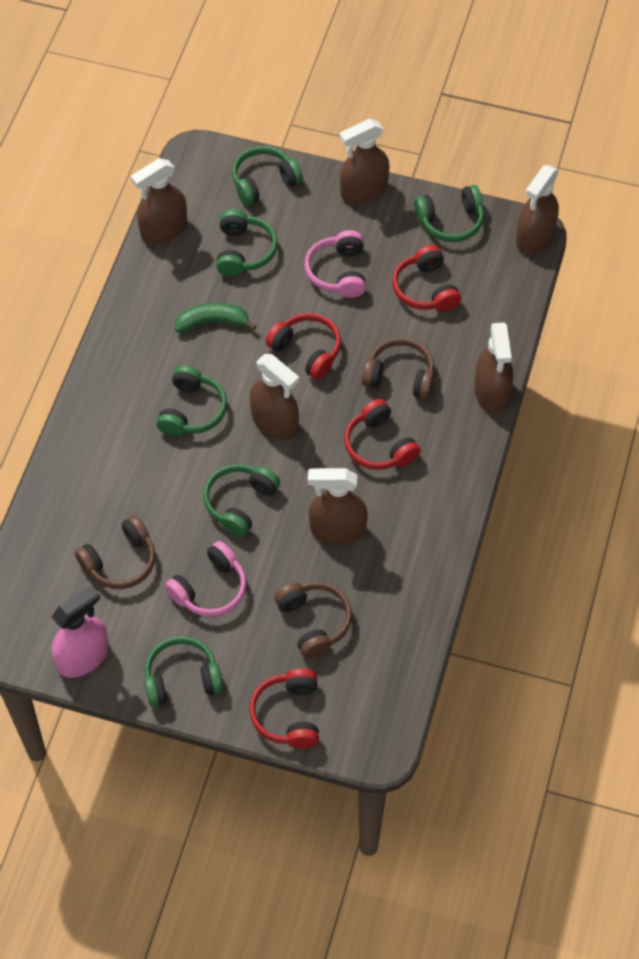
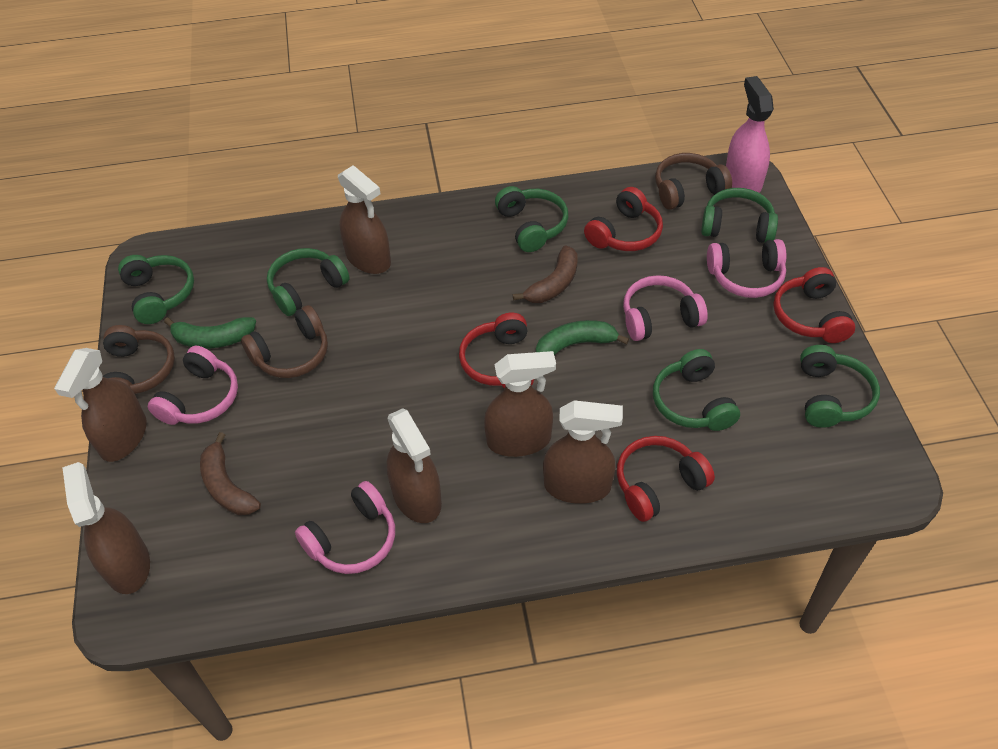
brown banana: 0 -> 2
green banana: 1 -> 2
pink headphones: 2 -> 4

